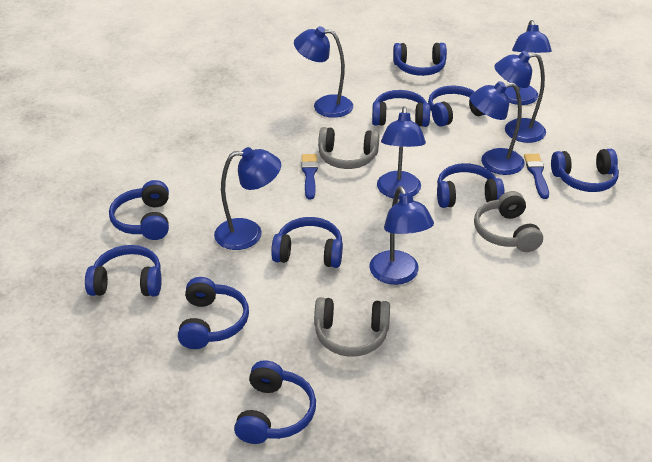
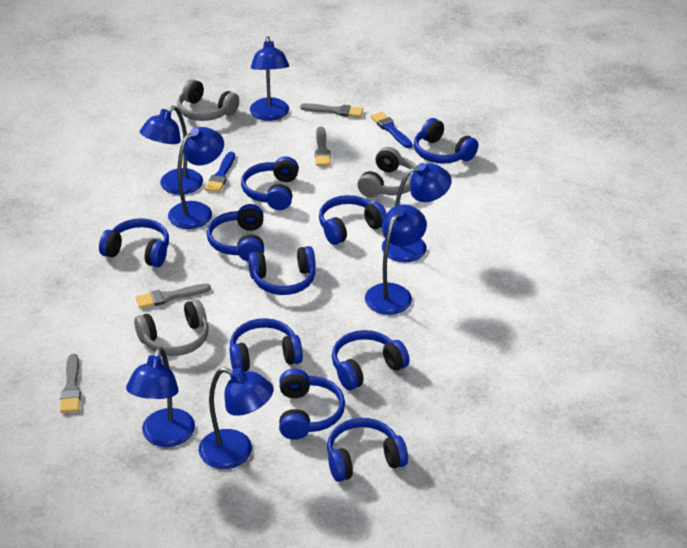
grey brush: 0 -> 4

